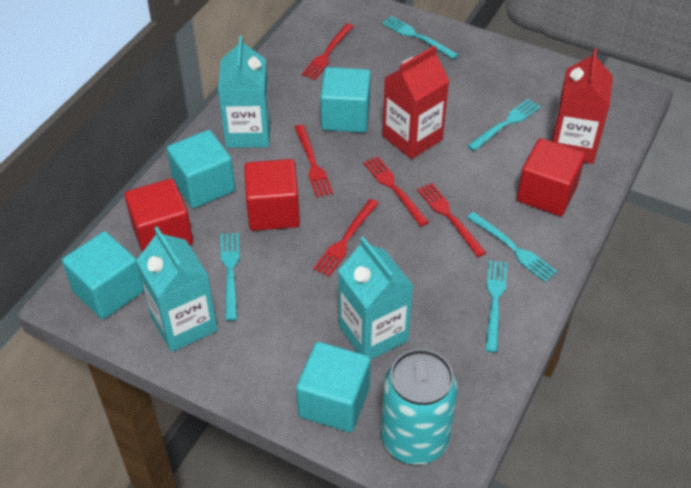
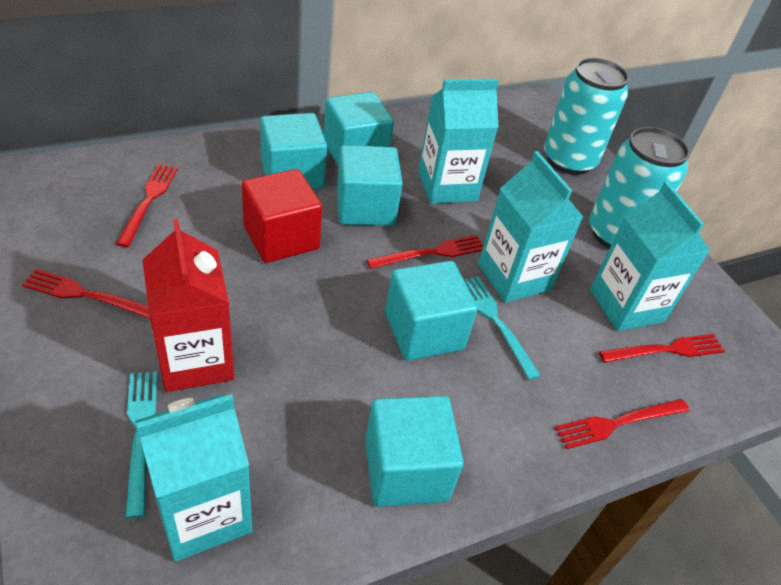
red carton: 2 -> 1
red cube: 3 -> 1
turquoise can: 1 -> 2
turquoise carton: 3 -> 4
turquoise cube: 4 -> 5
turquoise fork: 5 -> 2

